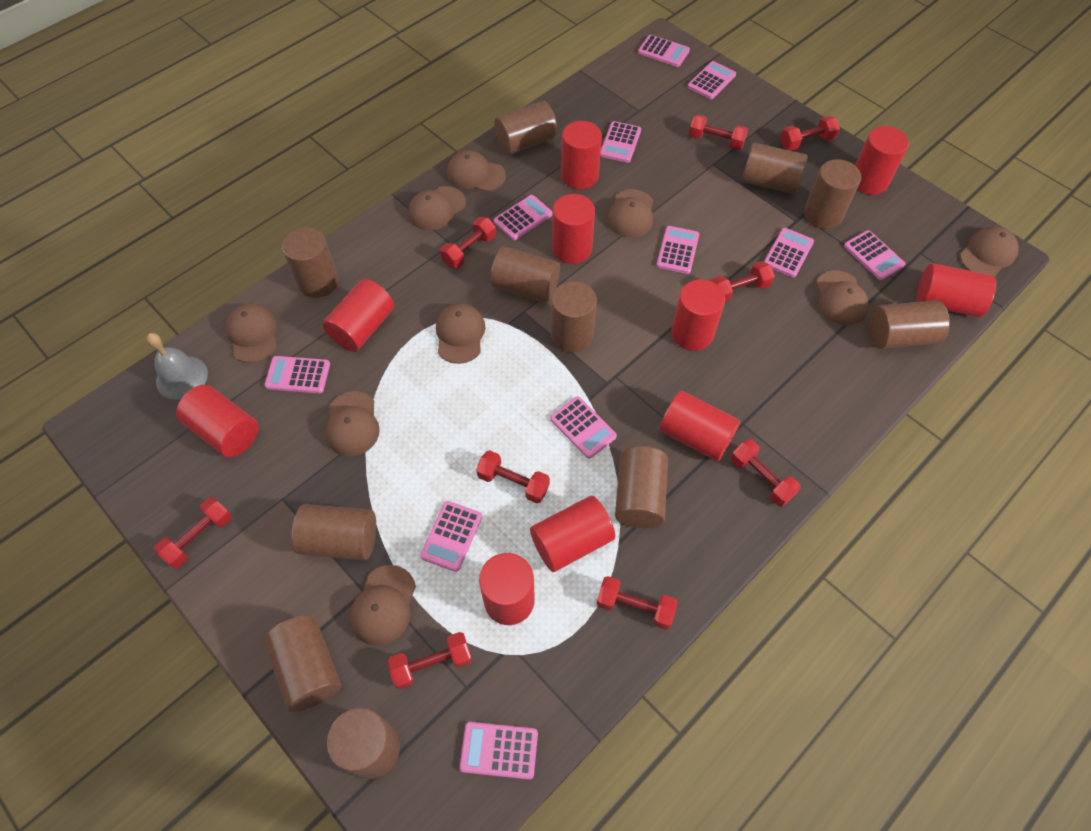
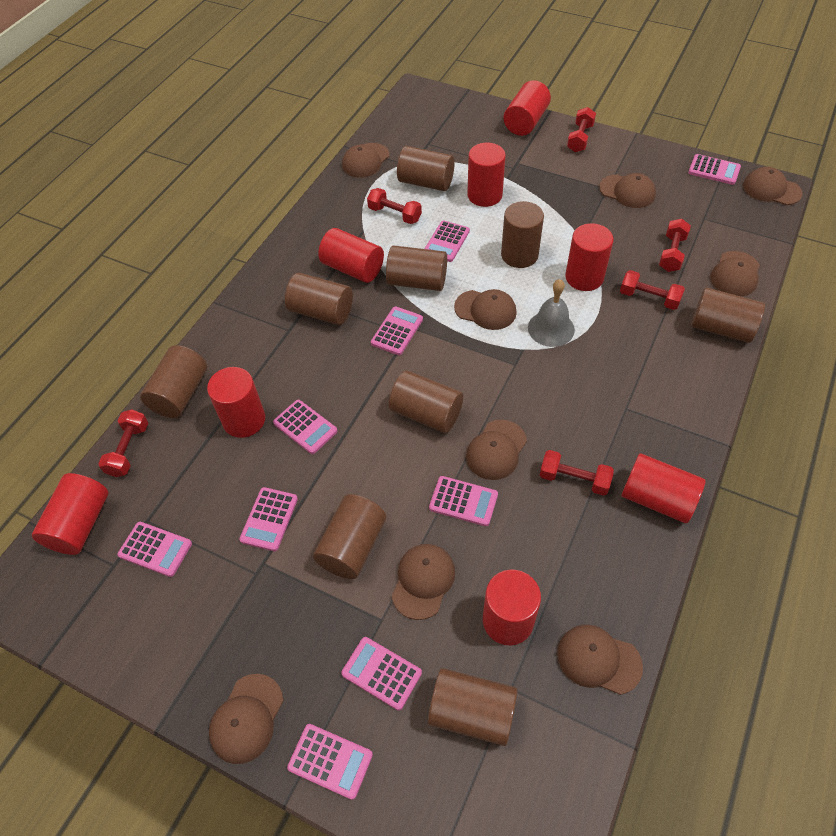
brown cylinder: 11 -> 9
pink calculator: 11 -> 9
red cylinder: 10 -> 8
red dumbbell: 9 -> 6

